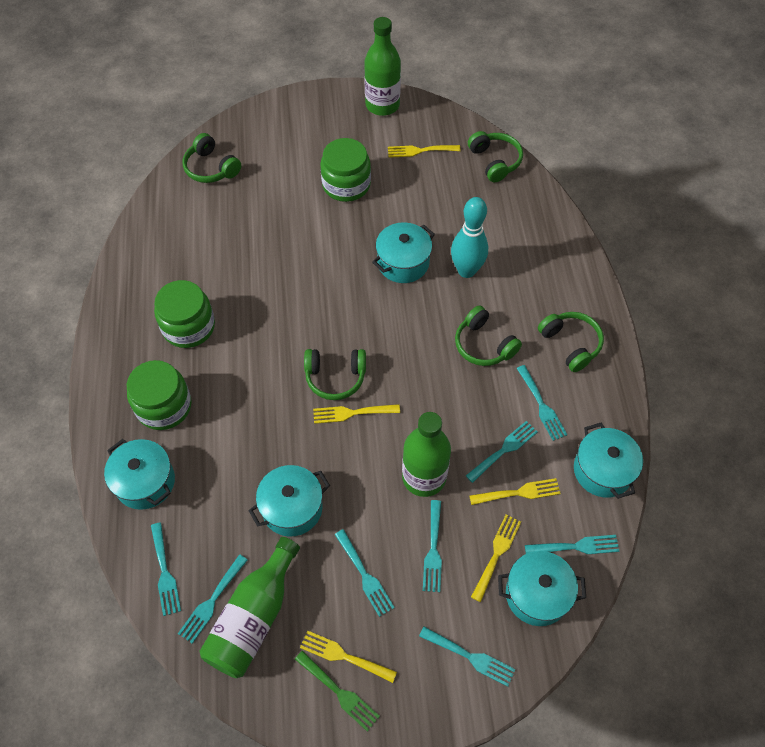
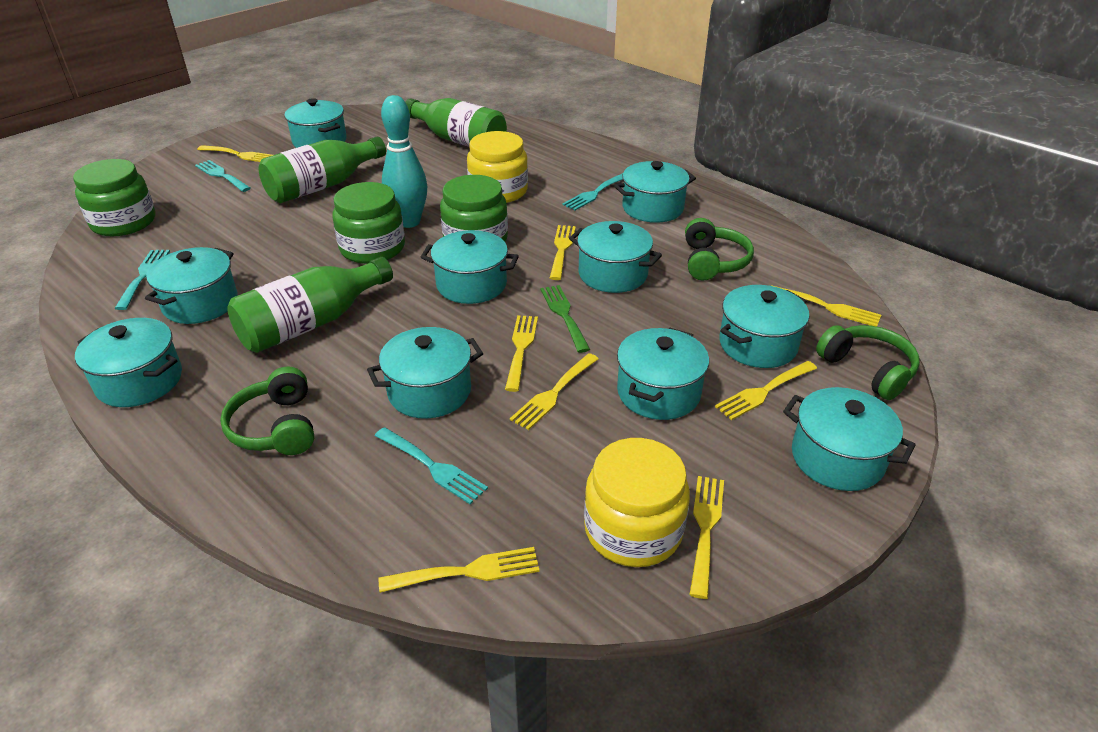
green headphones: 5 -> 3
turquoise fork: 8 -> 4
turquoise pot: 5 -> 10
yellow fork: 5 -> 8
yellow jar: 0 -> 2

